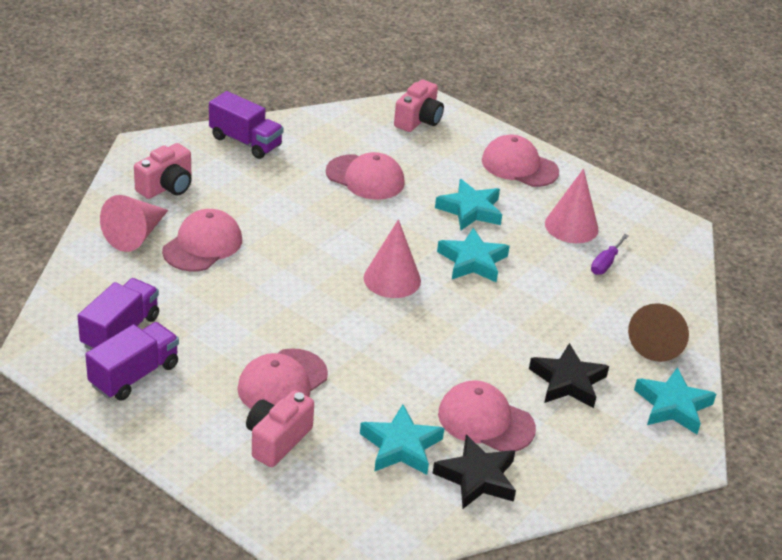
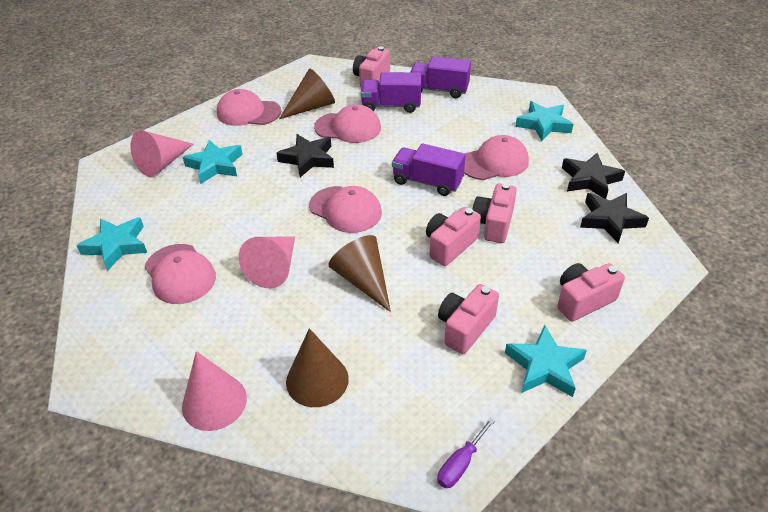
black star: 2 -> 3
brown cone: 1 -> 3
pink camera: 3 -> 5

